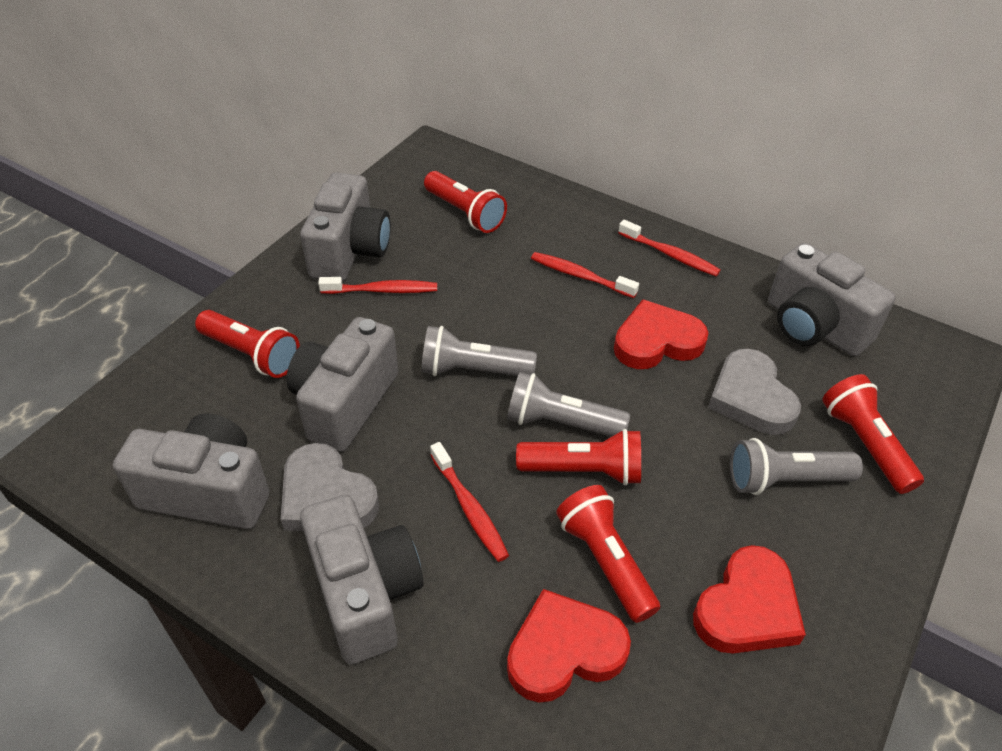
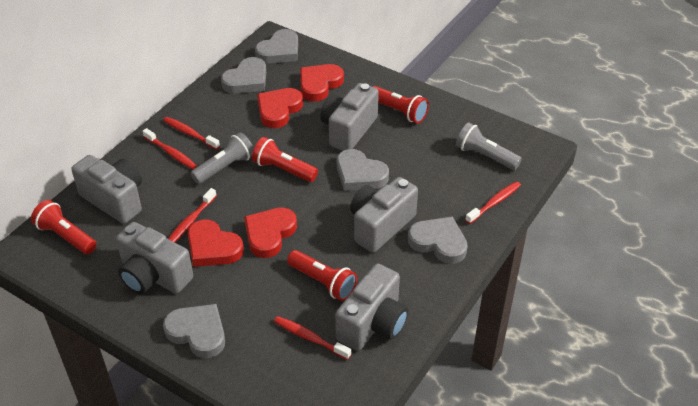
grey flashlight: 3 -> 2
grey heart: 2 -> 5
red flashlight: 5 -> 4
red heart: 3 -> 4
red toothbrush: 4 -> 5

